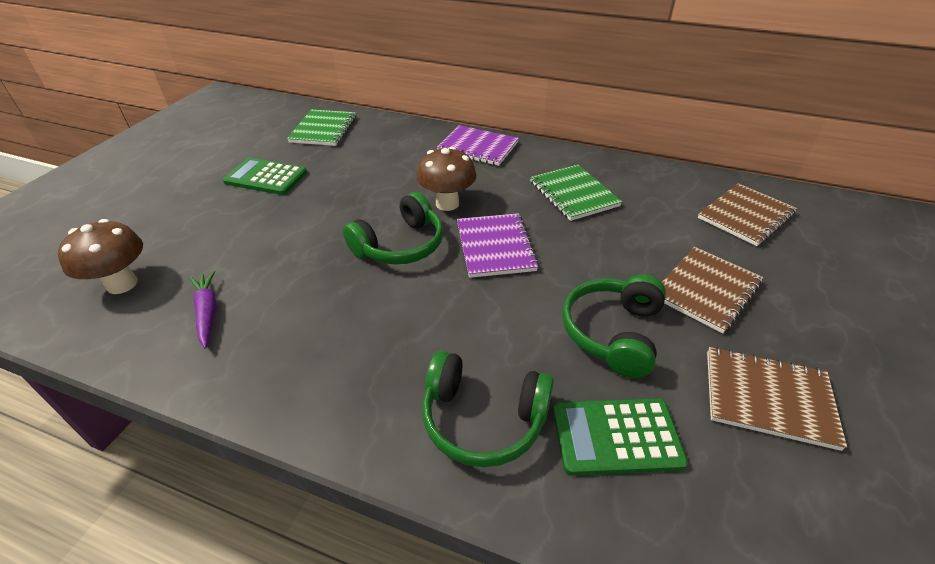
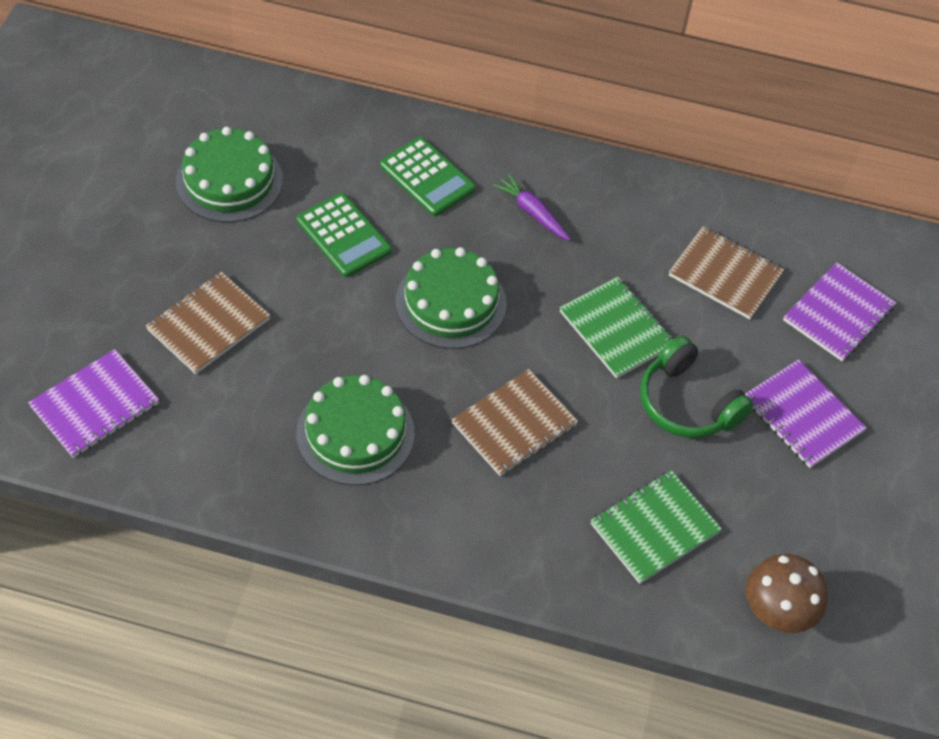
brown mushroom: 2 -> 1
green cake: 0 -> 3
green headphones: 3 -> 1
purple notebook: 2 -> 3

